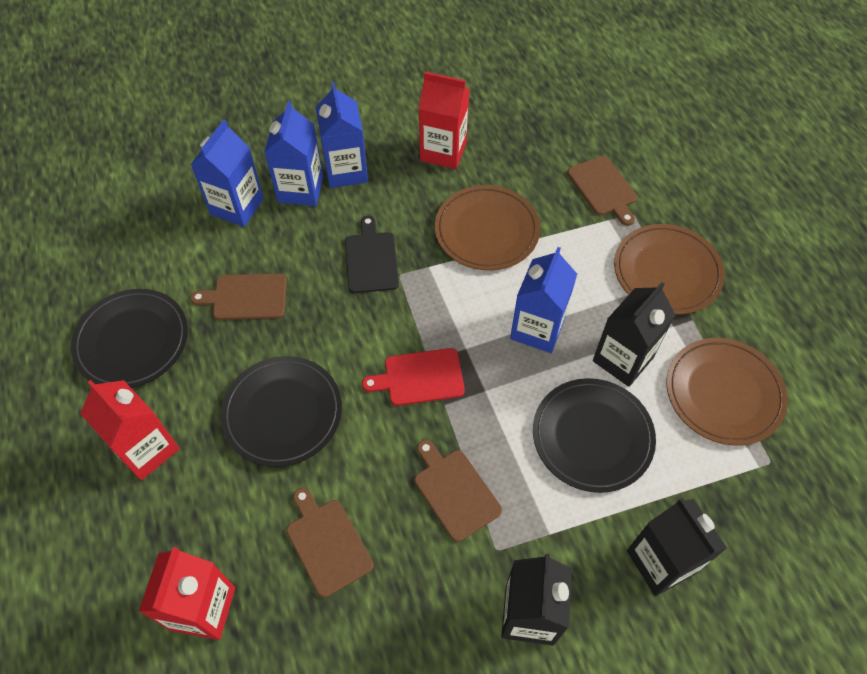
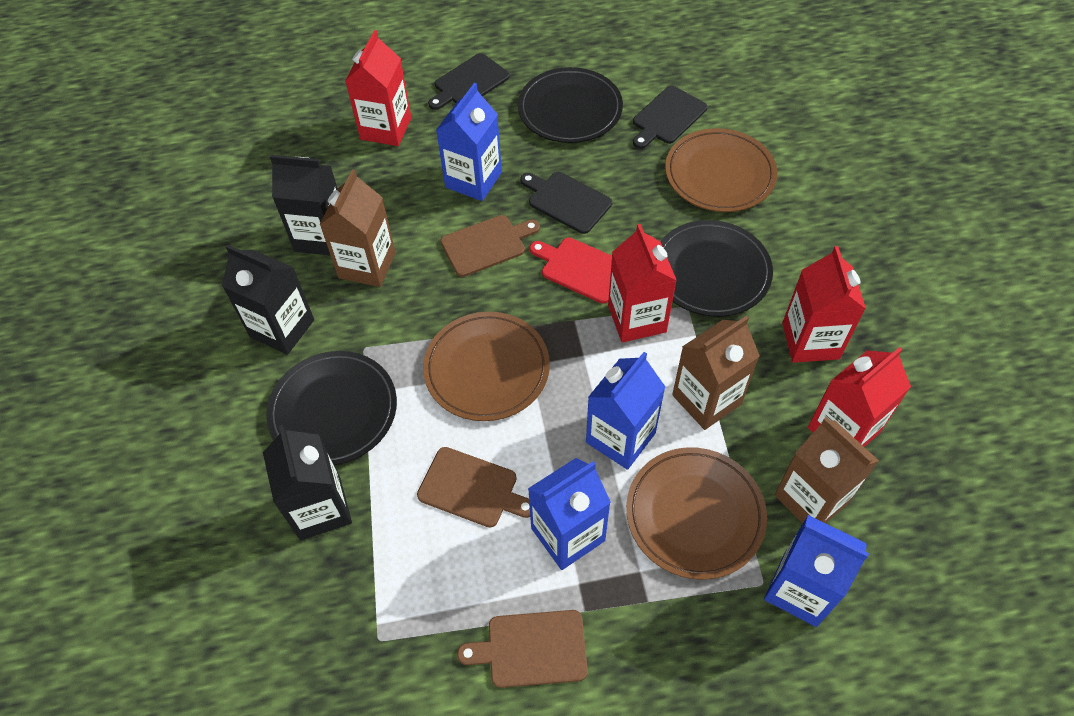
black cutting board: 1 -> 3
brown carton: 0 -> 3
brown cutting board: 4 -> 3
red carton: 3 -> 4

